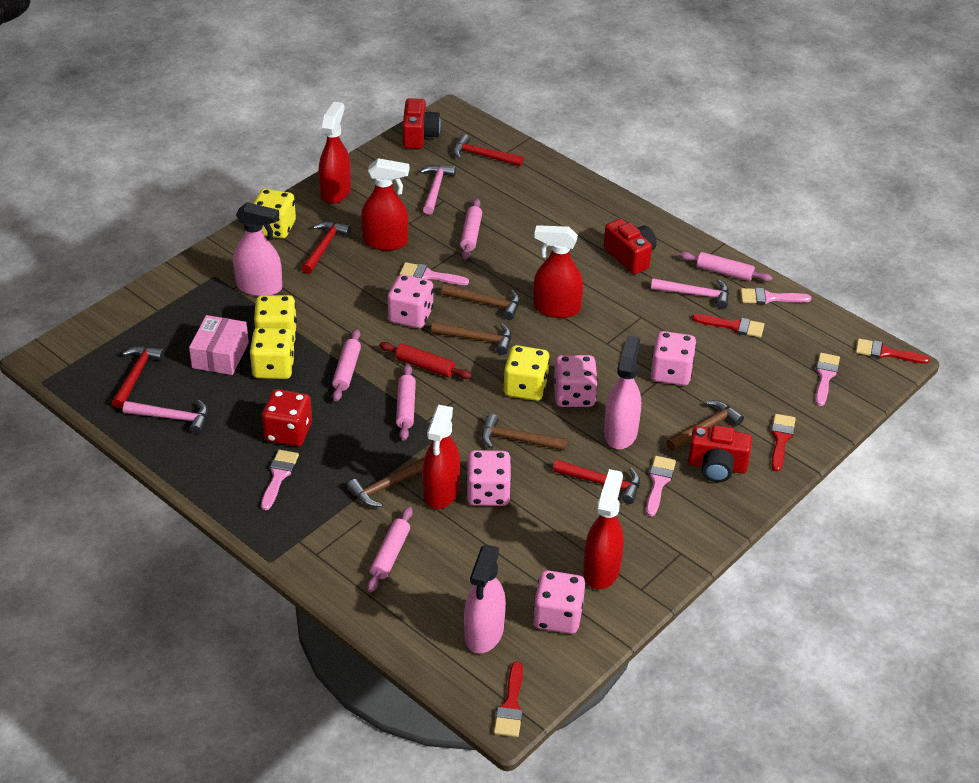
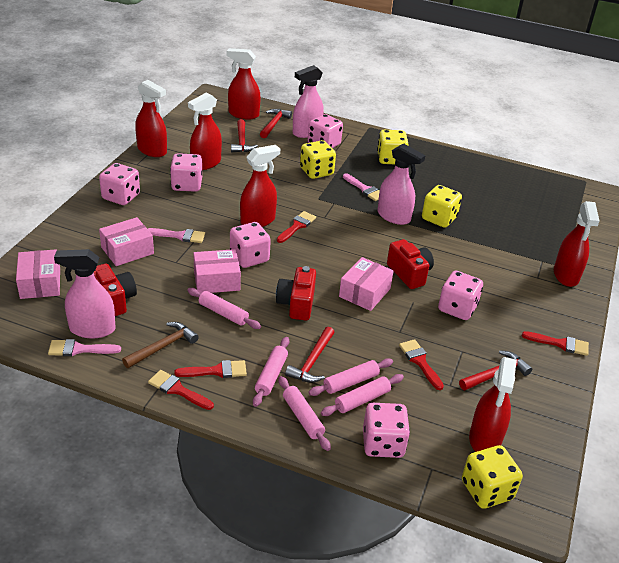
brown hammer: 5 -> 1
pink box: 1 -> 4
pink brush: 5 -> 3
pink dice: 5 -> 6
pink hammer: 3 -> 0
red brush: 4 -> 5
red dice: 1 -> 0
red rolling pin: 1 -> 0
red spray bottle: 5 -> 6

